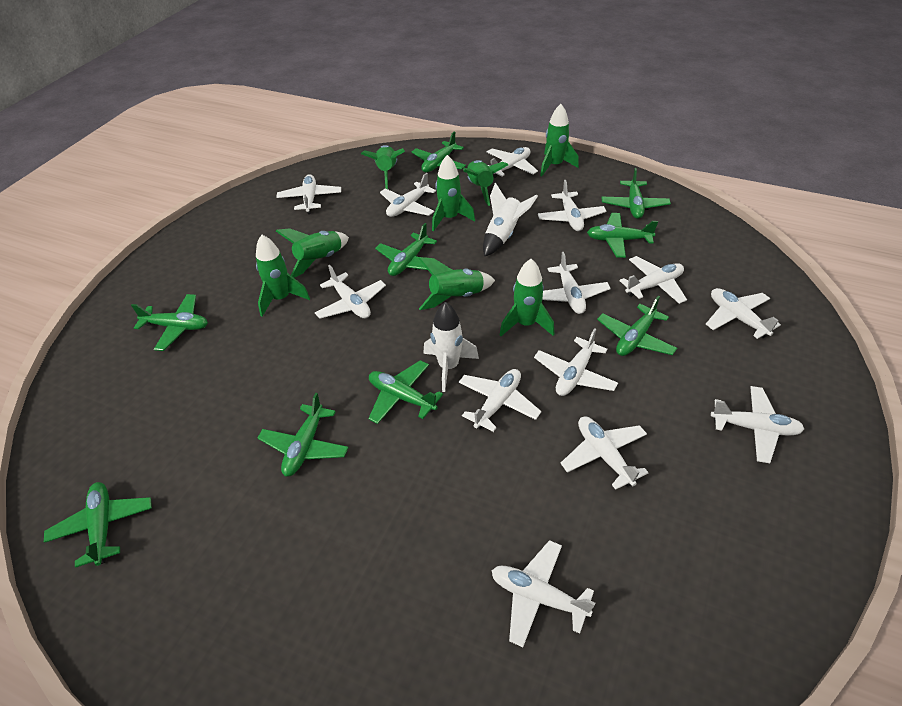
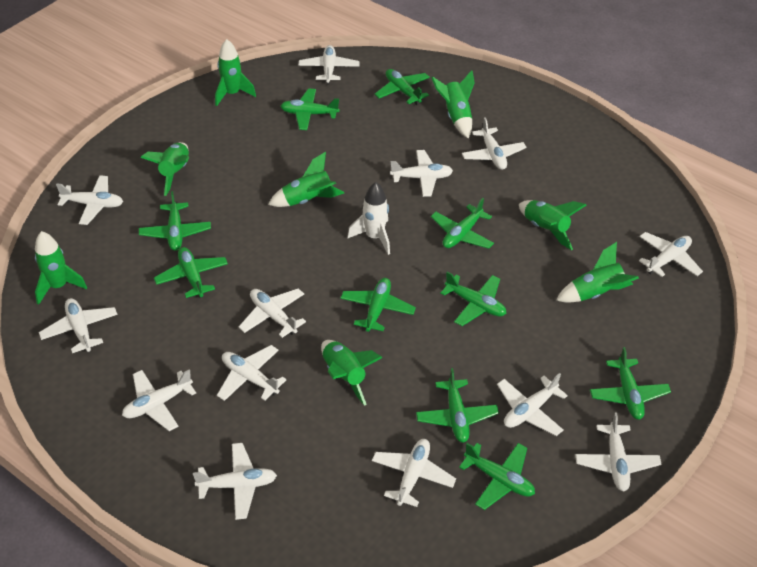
green plane: 9 -> 10
white rocket: 2 -> 1

